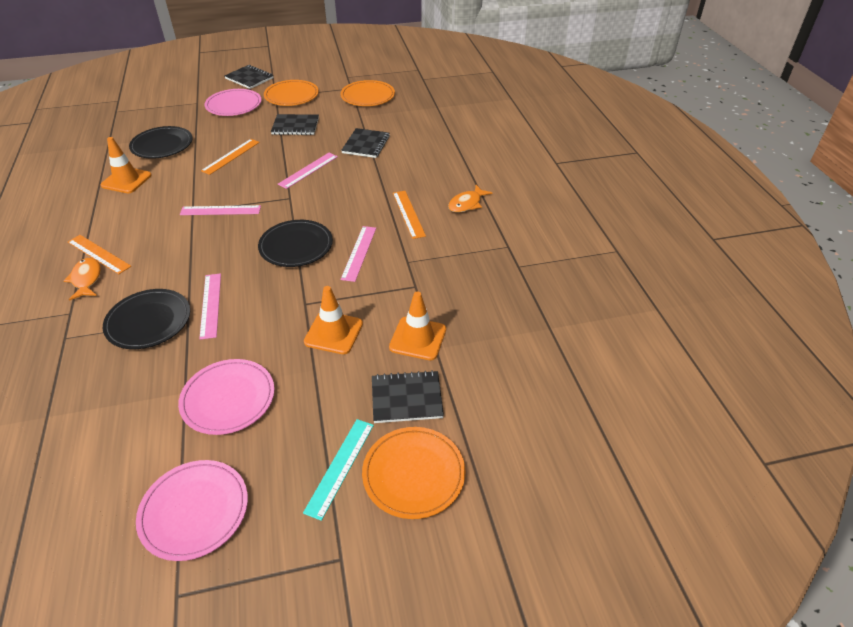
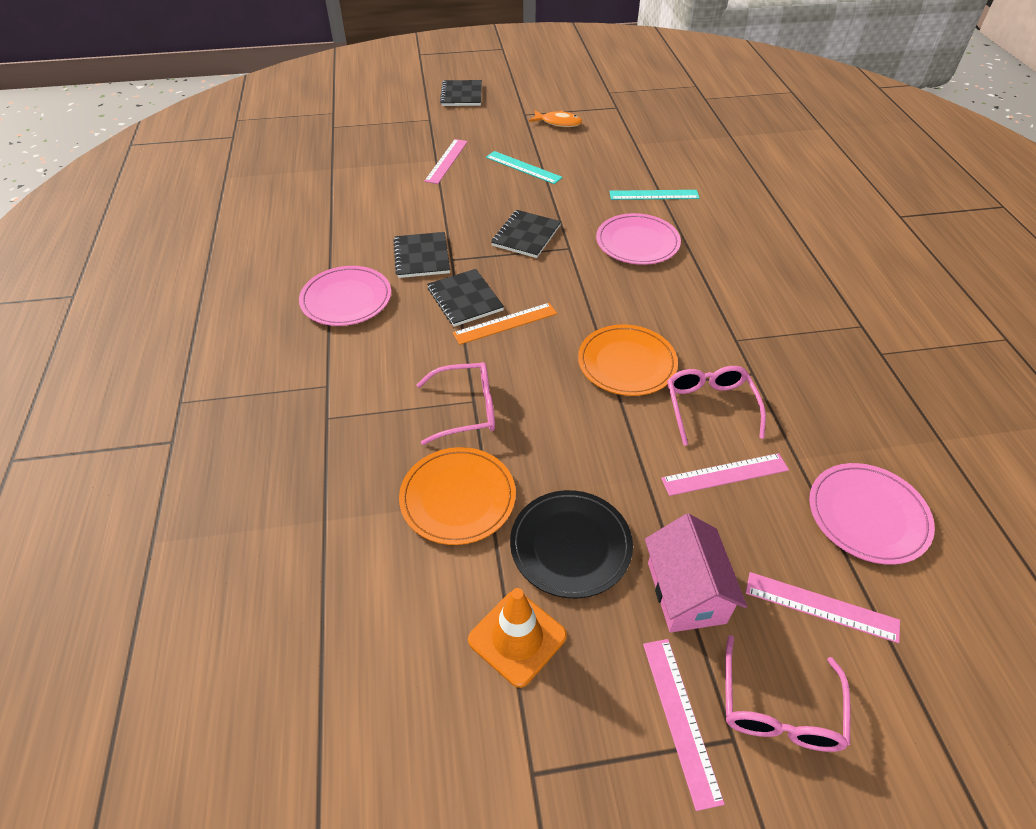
black plate: 3 -> 1
orange fish: 2 -> 1
orange plate: 3 -> 2
orange ruler: 3 -> 1
orange traffic cone: 3 -> 1
pink glasses: 0 -> 3
pink house: 0 -> 1
turquoise ruler: 1 -> 2

